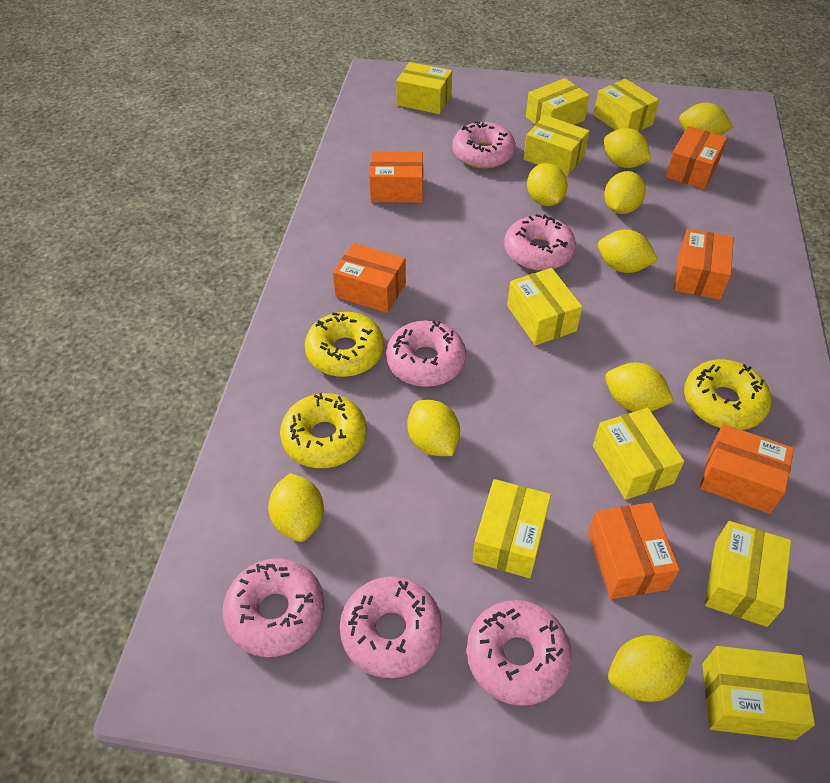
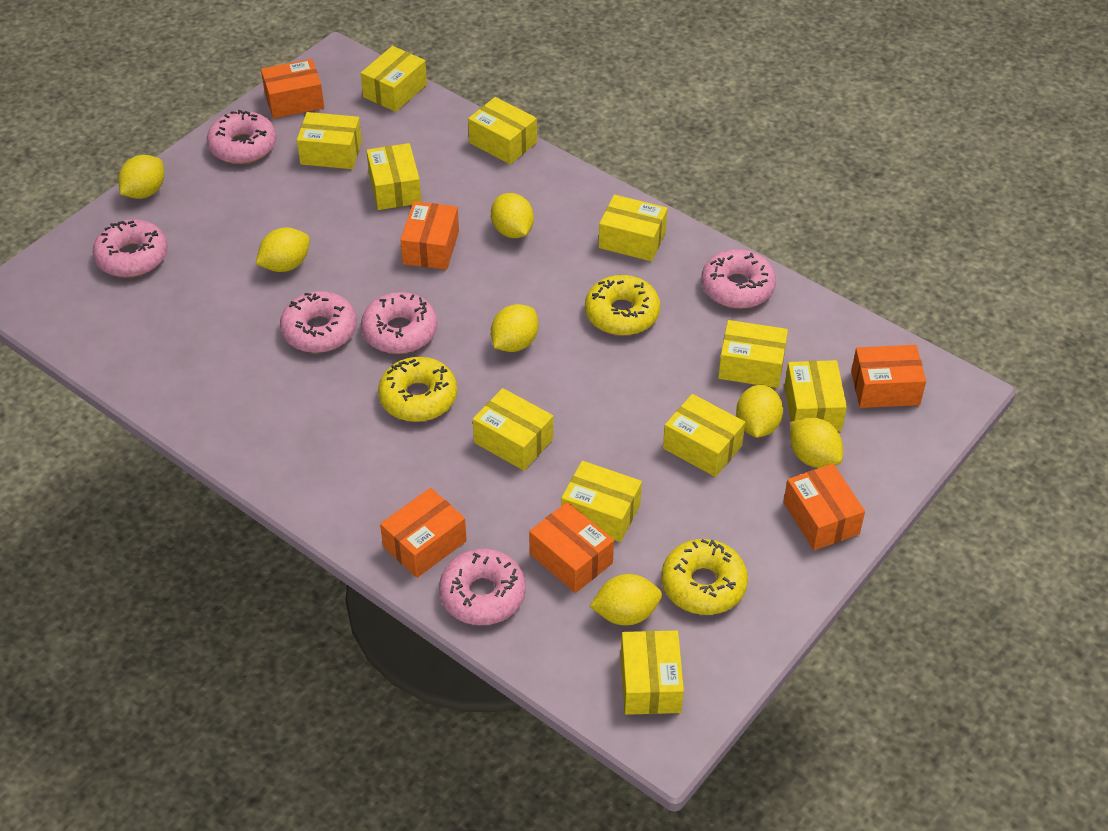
yellow box: 9 -> 11
yellow lemon: 9 -> 7

